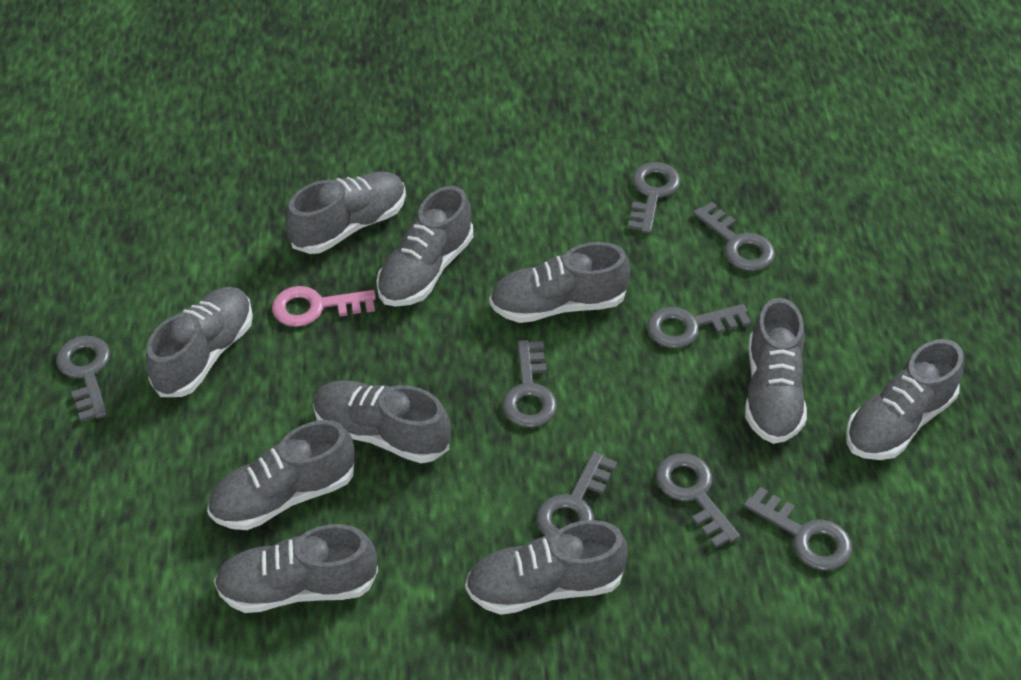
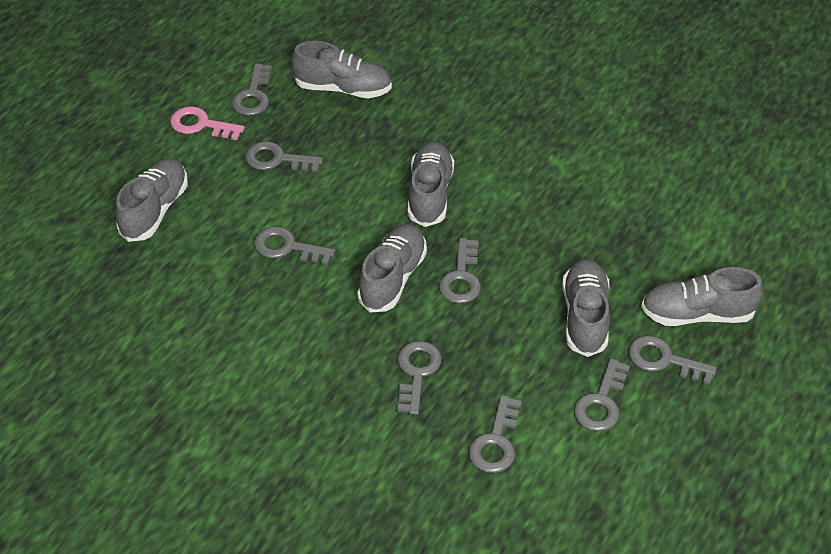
grey shoe: 10 -> 6

